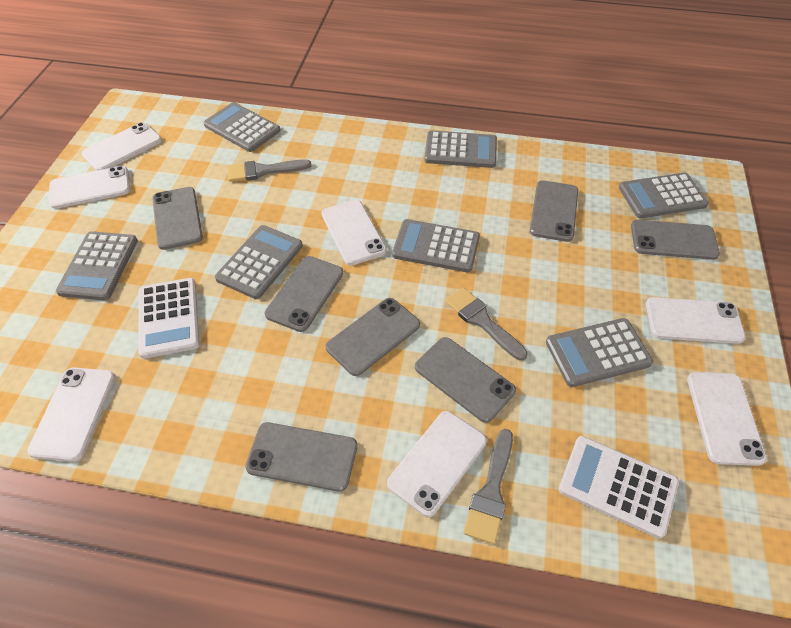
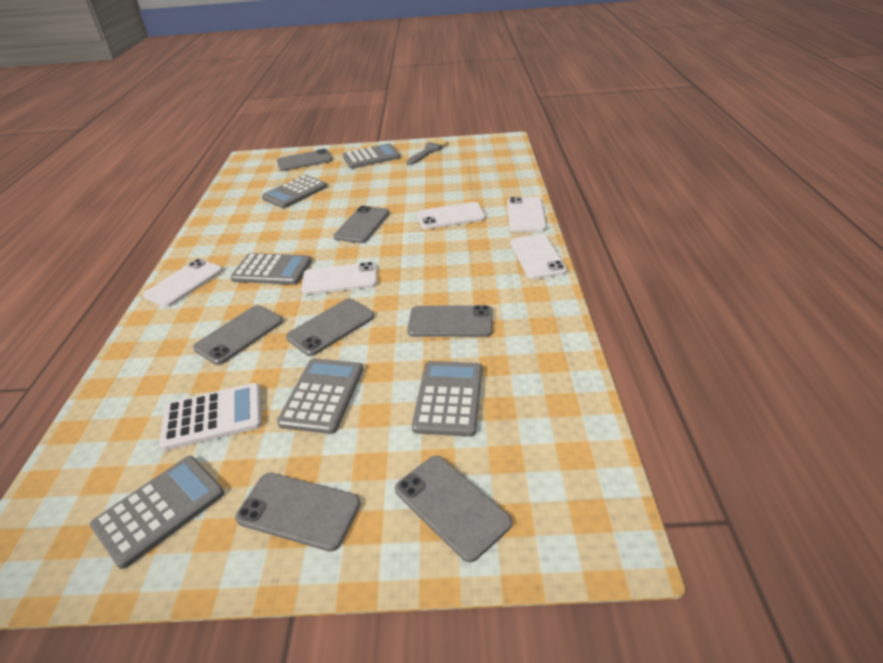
grey brush: 3 -> 1
grey calculator: 7 -> 6
white calculator: 2 -> 1
white phone: 7 -> 5

